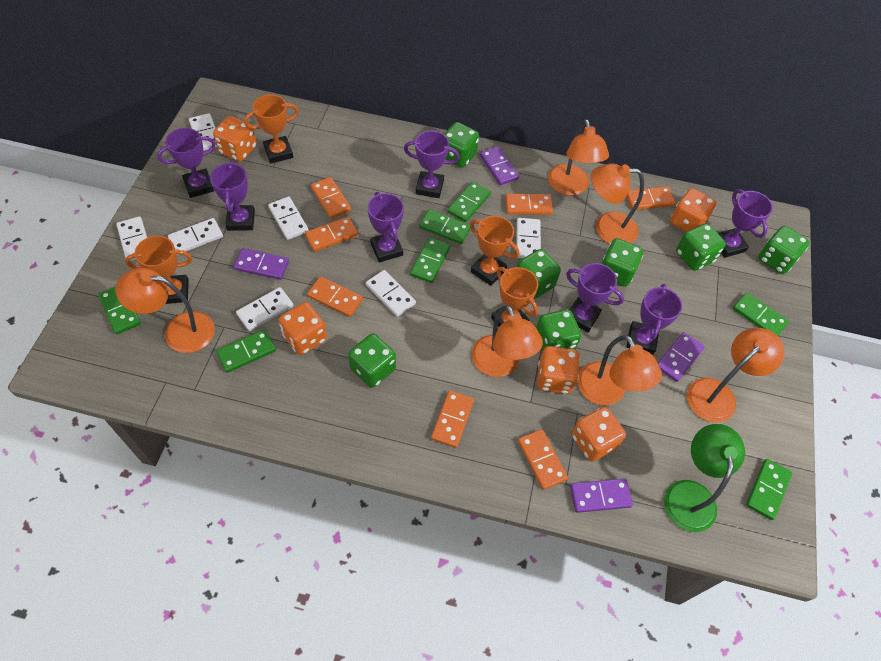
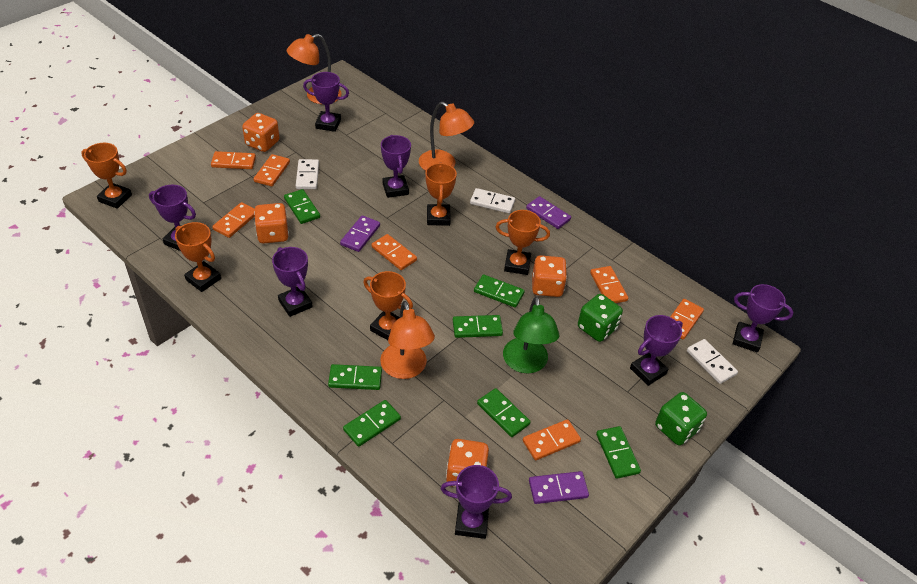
green dice: 7 -> 2
orange dice: 5 -> 4
orange lamp: 6 -> 3
orange trophy: 4 -> 5
purple domino: 4 -> 3
white domino: 7 -> 3

